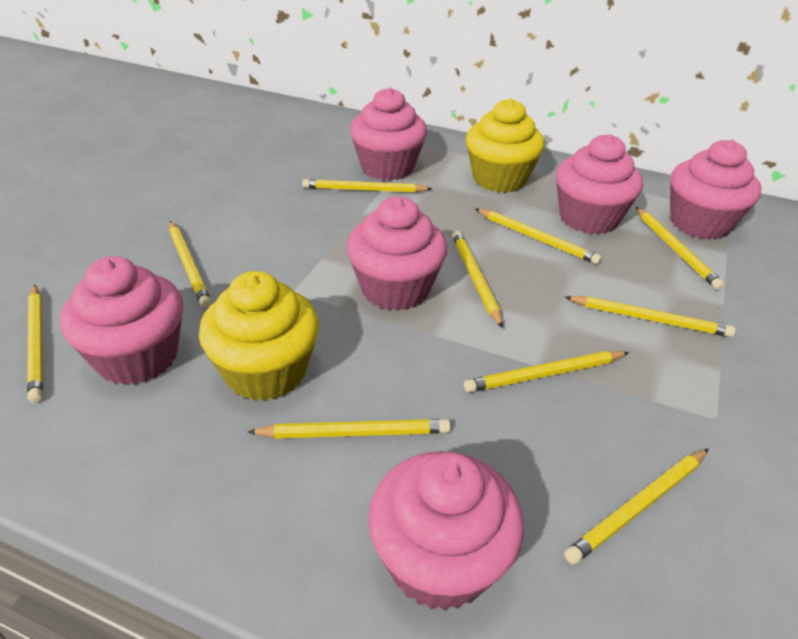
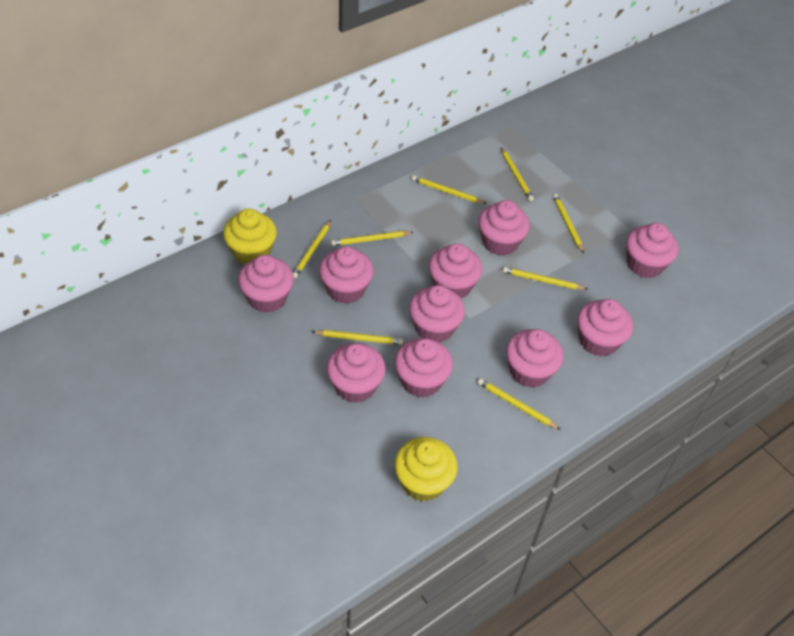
pink cupcake: 6 -> 10
yellow pencil: 10 -> 8

